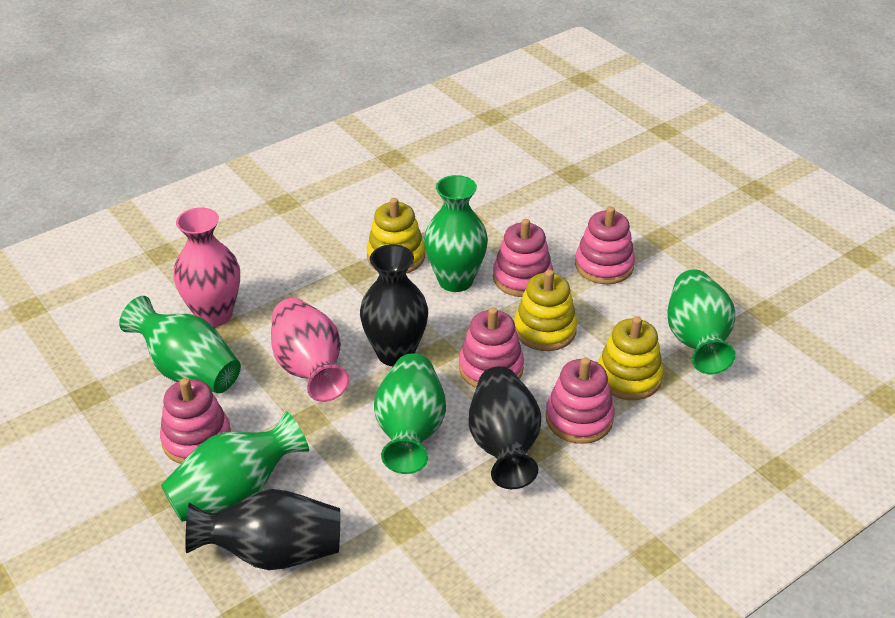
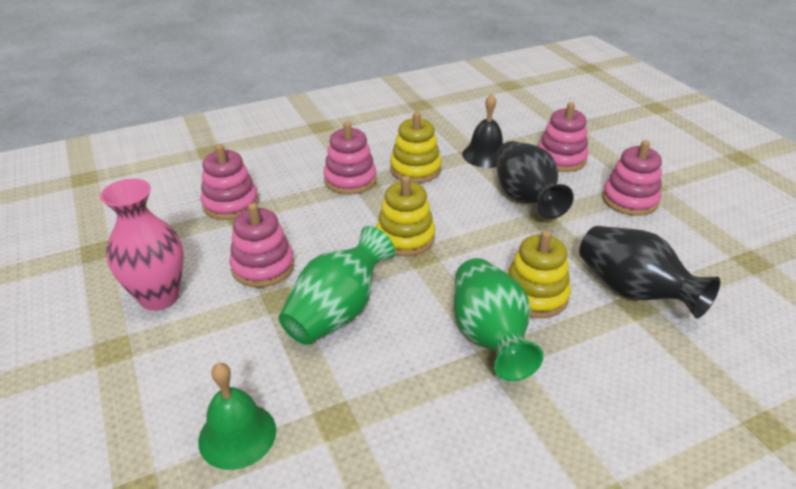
black bell: 0 -> 1
black vase: 3 -> 2
green bell: 0 -> 1
green vase: 5 -> 2
pink vase: 2 -> 1

